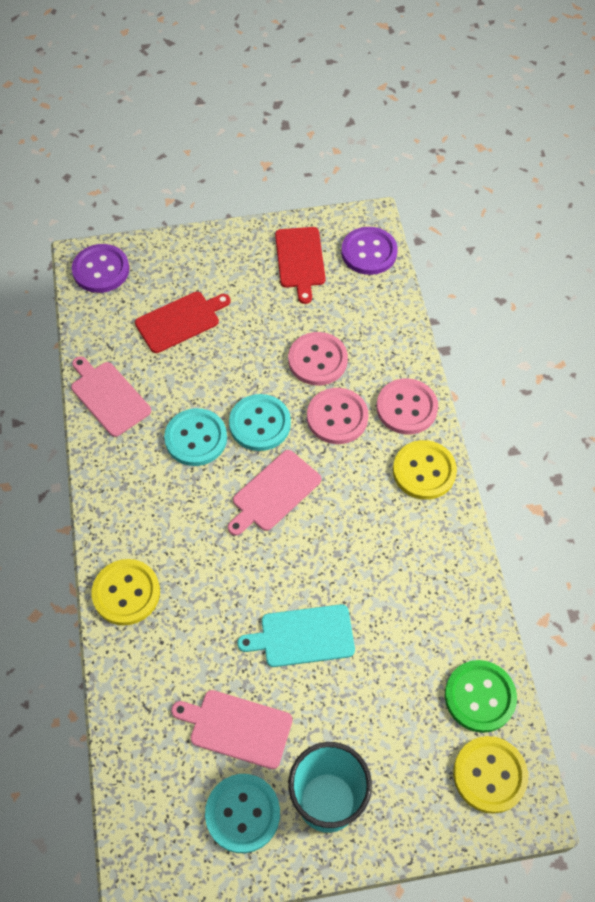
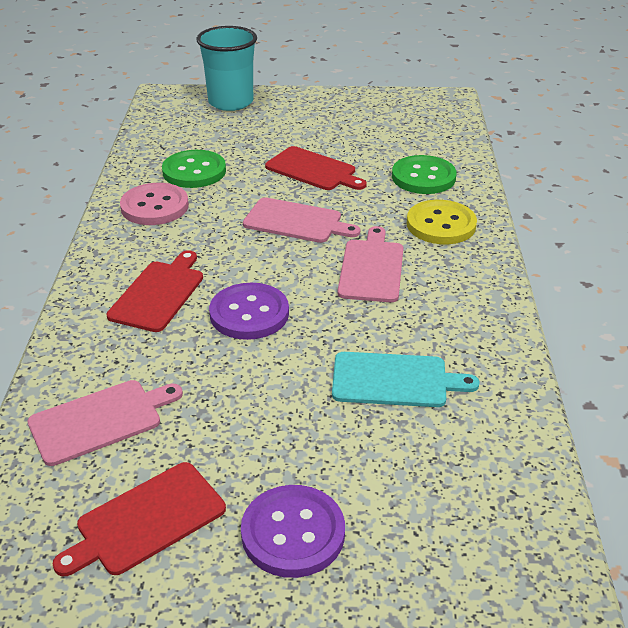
green button: 1 -> 2
pink button: 3 -> 1
red cutting board: 2 -> 3
turquoise button: 3 -> 0
yellow button: 3 -> 1

